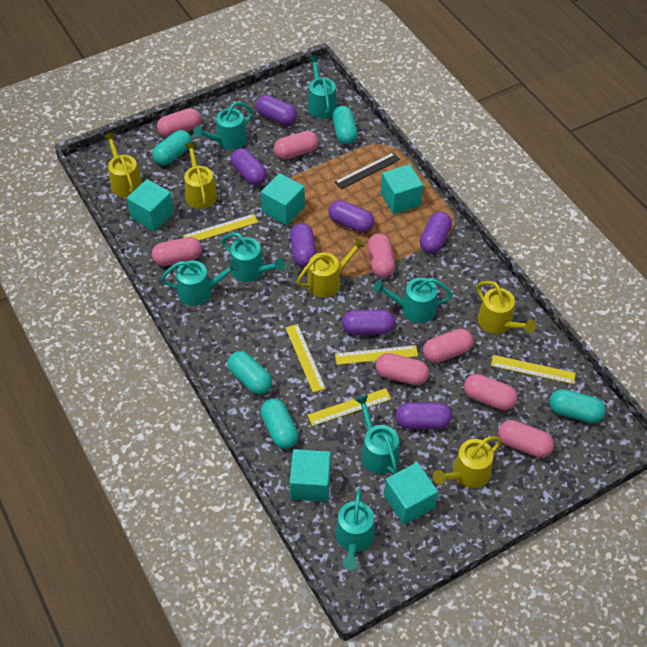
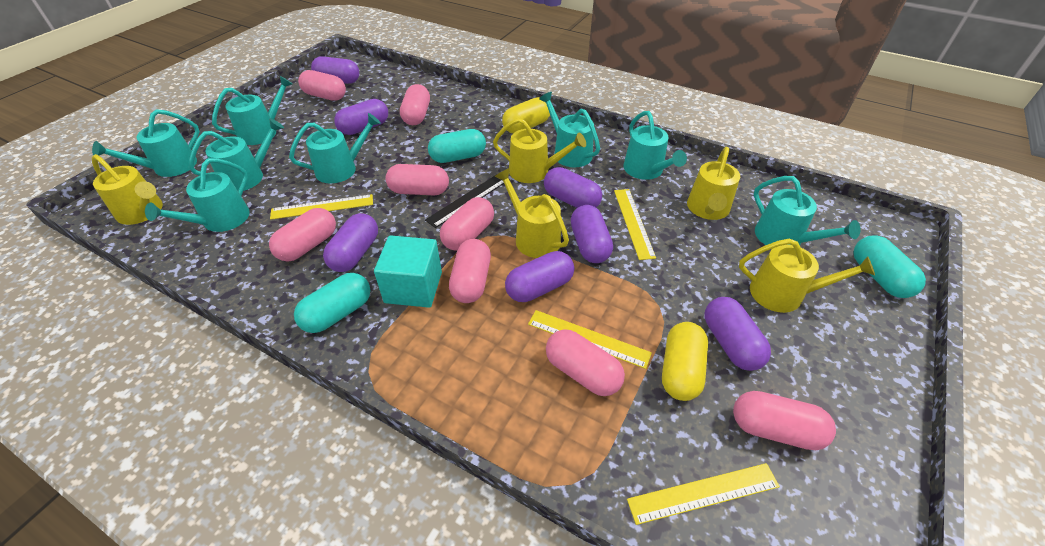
turquoise capsule: 5 -> 3
turquoise cube: 5 -> 1
turquoise watering can: 7 -> 8
yellow capsule: 0 -> 2
yellow ruler: 5 -> 4

